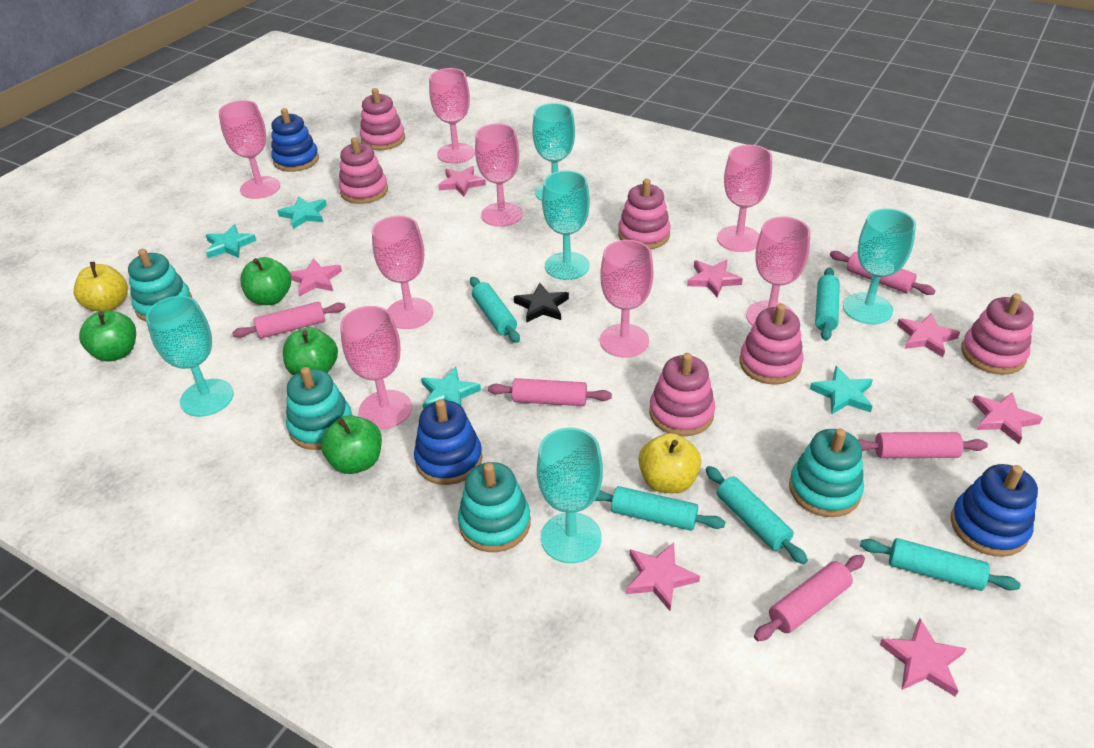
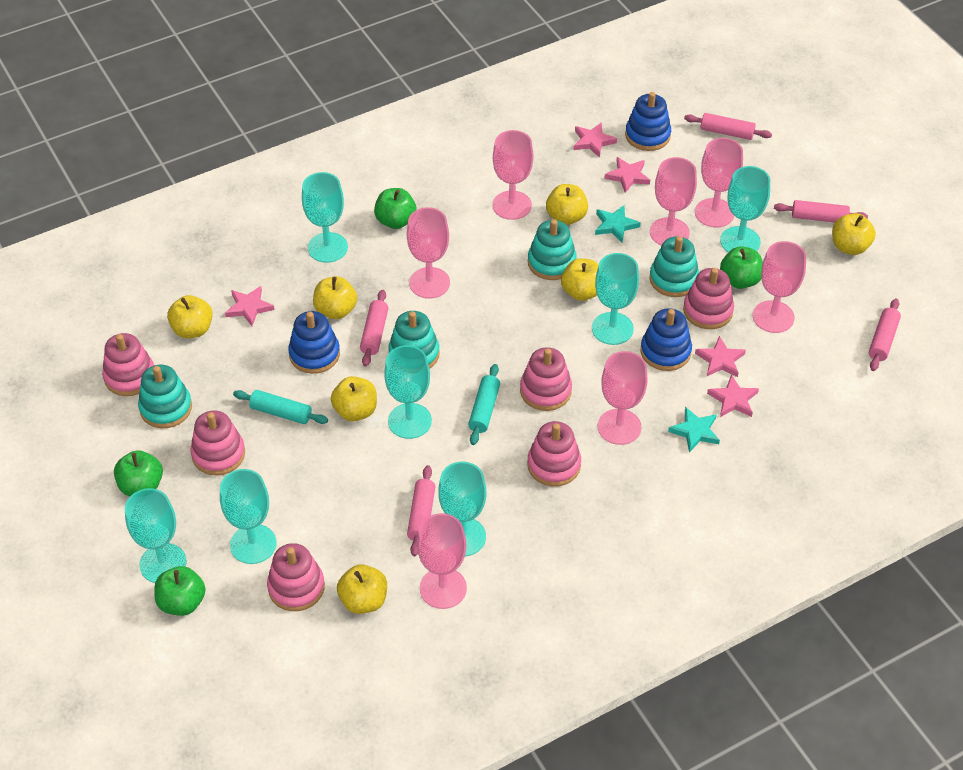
black star: 1 -> 0
pink goblet: 8 -> 7
pink star: 7 -> 5
turquoise goblet: 5 -> 7
turquoise rolling pin: 5 -> 2
turquoise star: 4 -> 2
yellow apple: 2 -> 7

